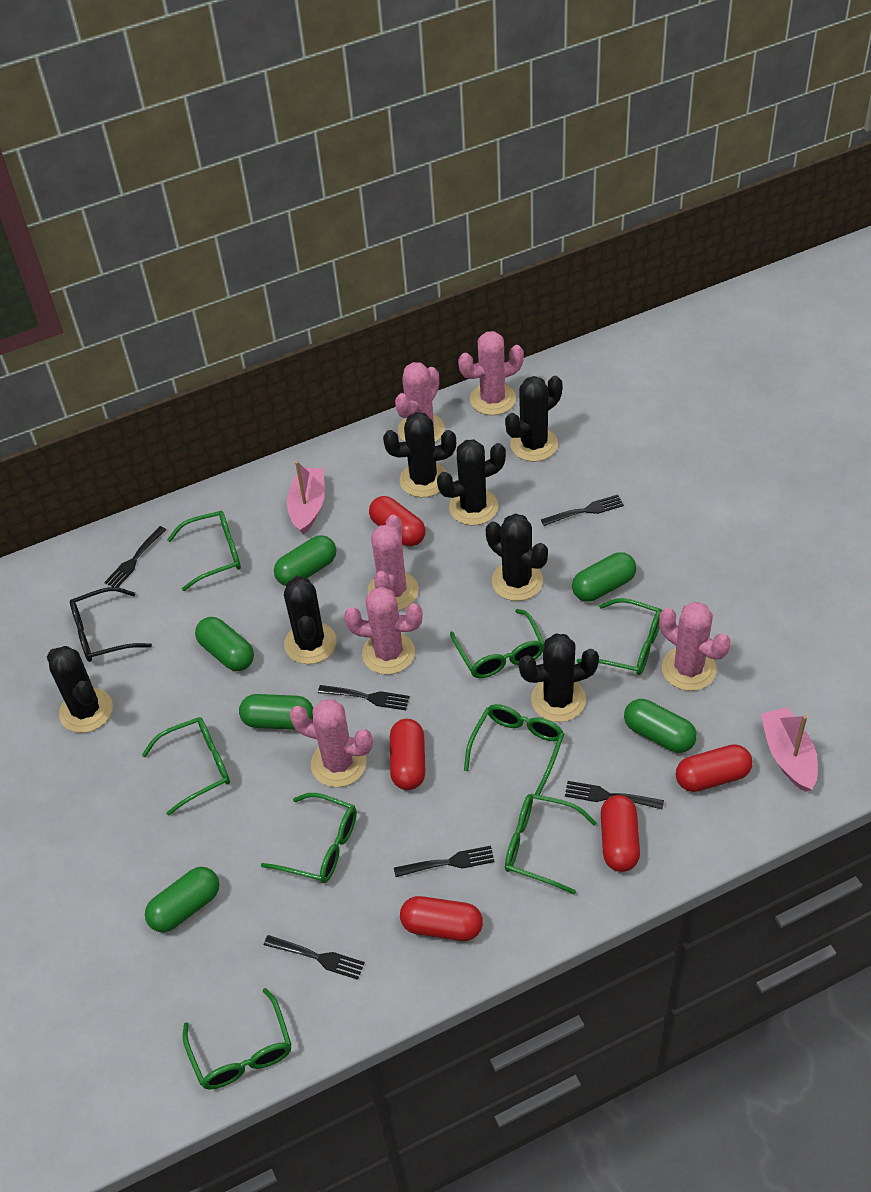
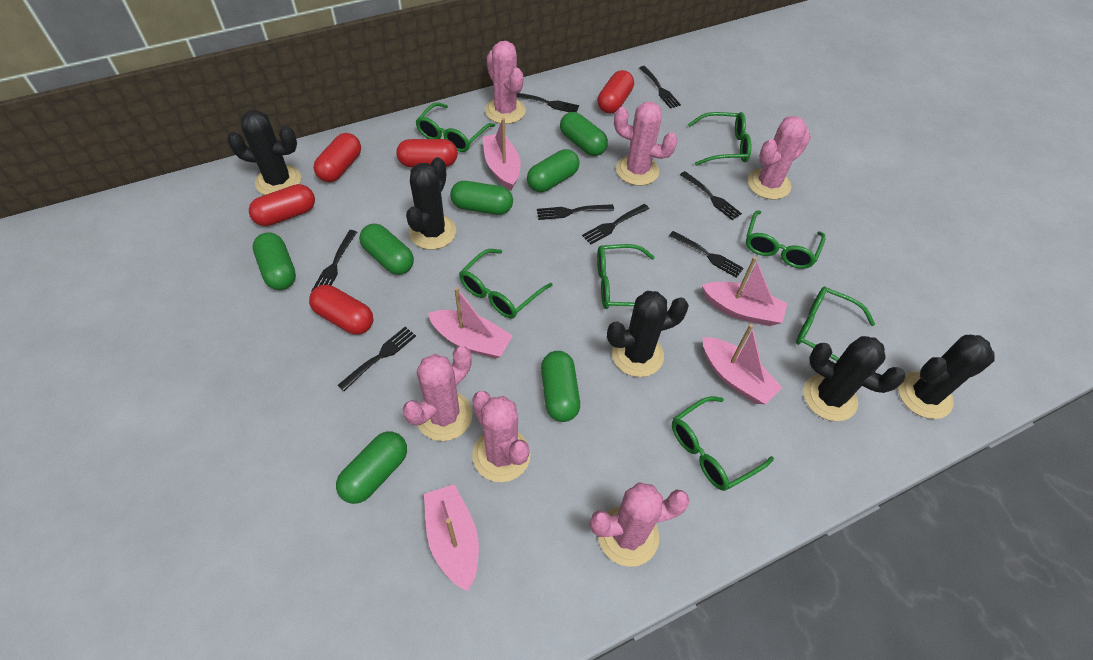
black cactus: 7 -> 5
black fork: 6 -> 8
black glasses: 1 -> 0
green capsule: 6 -> 7
green glasses: 8 -> 7
pink boat: 2 -> 5

